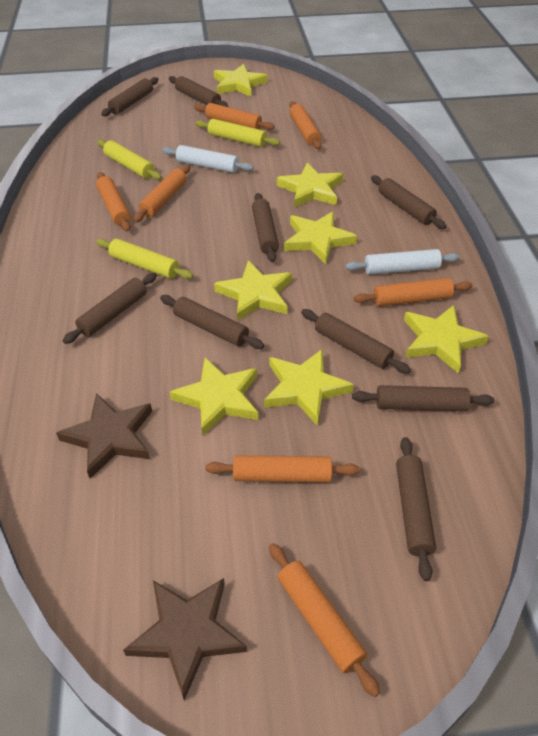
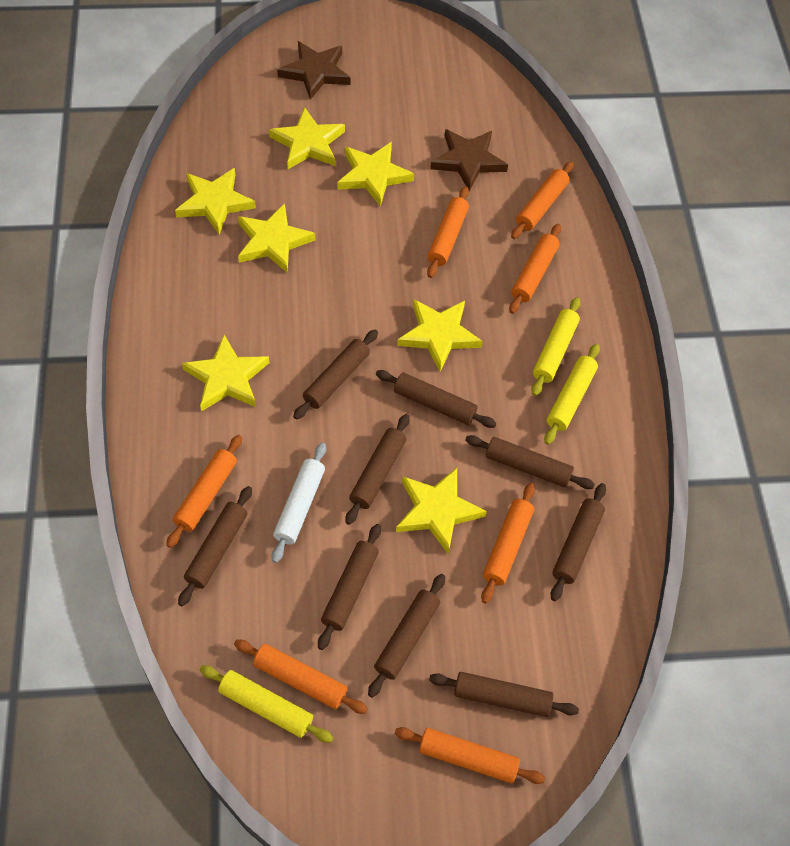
white rolling pin: 2 -> 1

